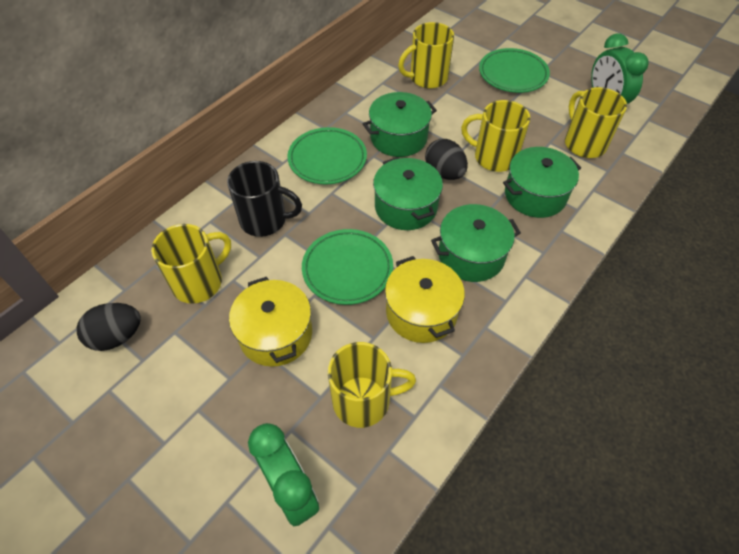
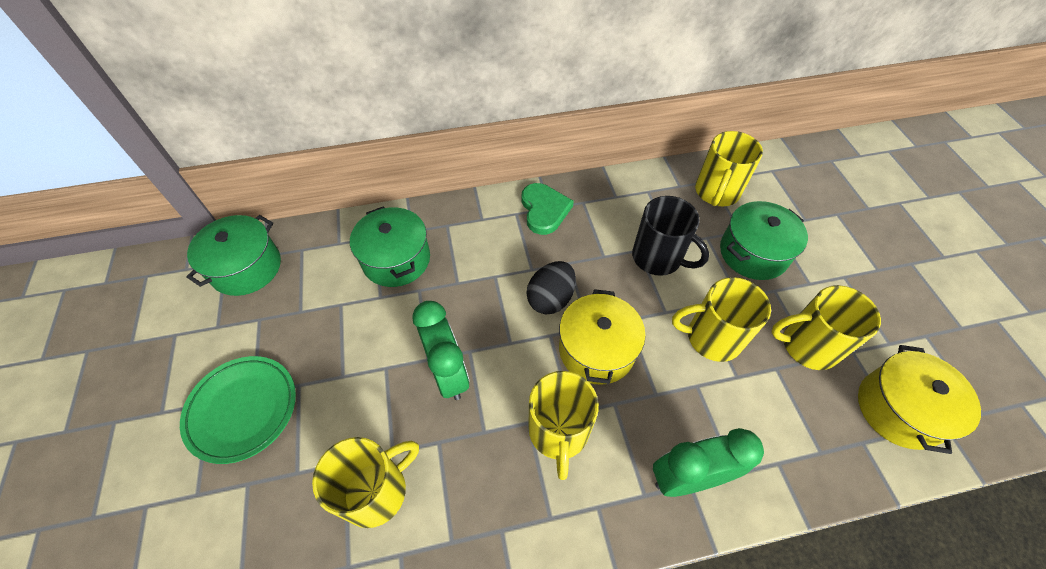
black egg: 2 -> 1
green heart: 0 -> 1
green plate: 3 -> 1
green pot: 4 -> 3

